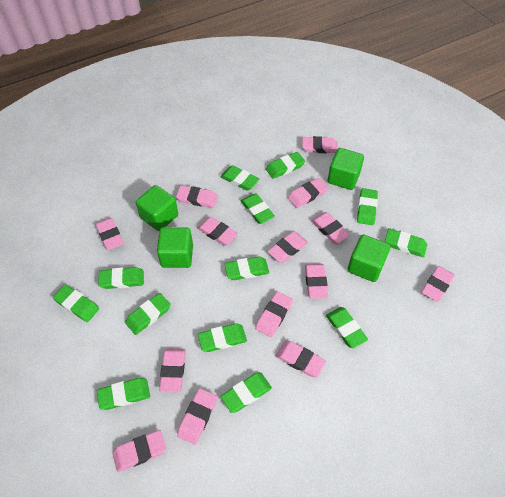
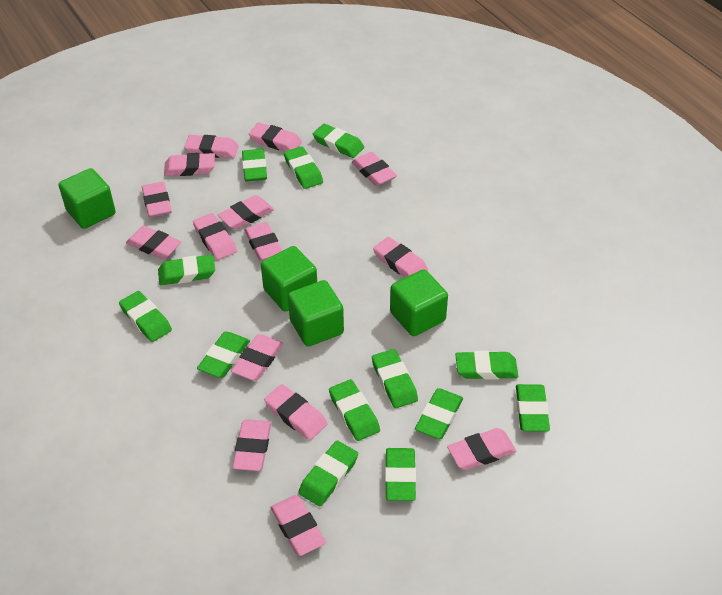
pink eraser: 14 -> 15

